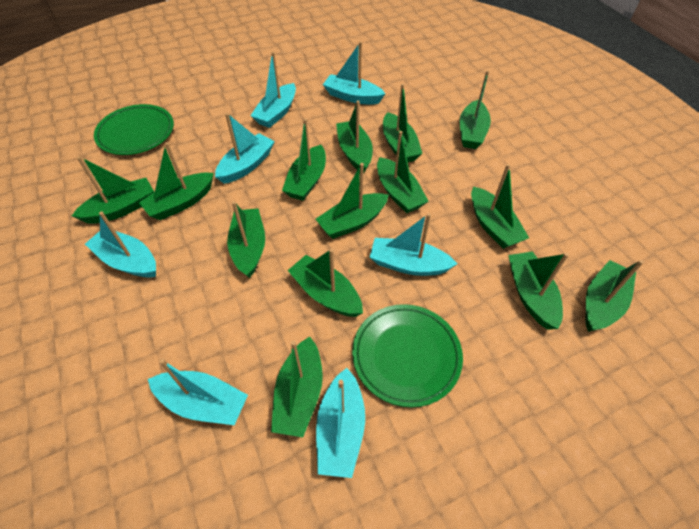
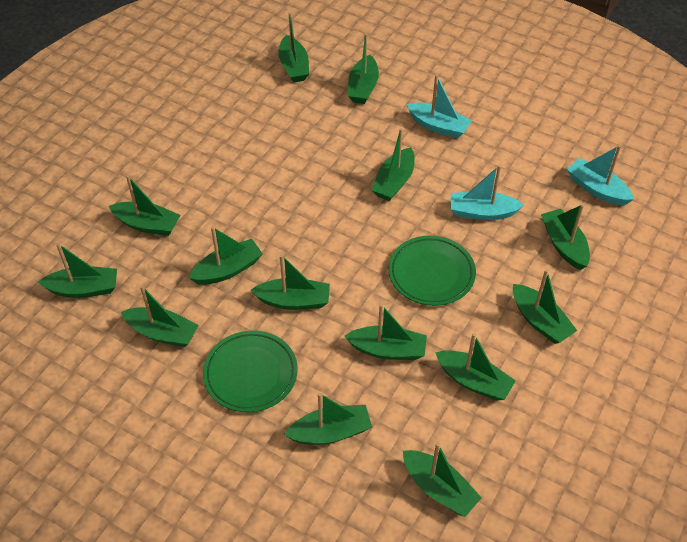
turquoise boat: 7 -> 3

